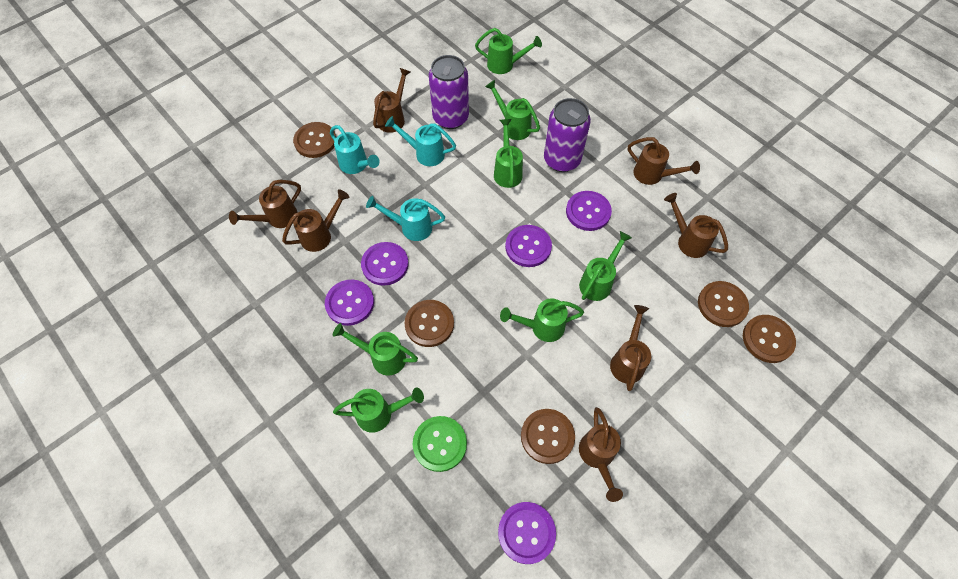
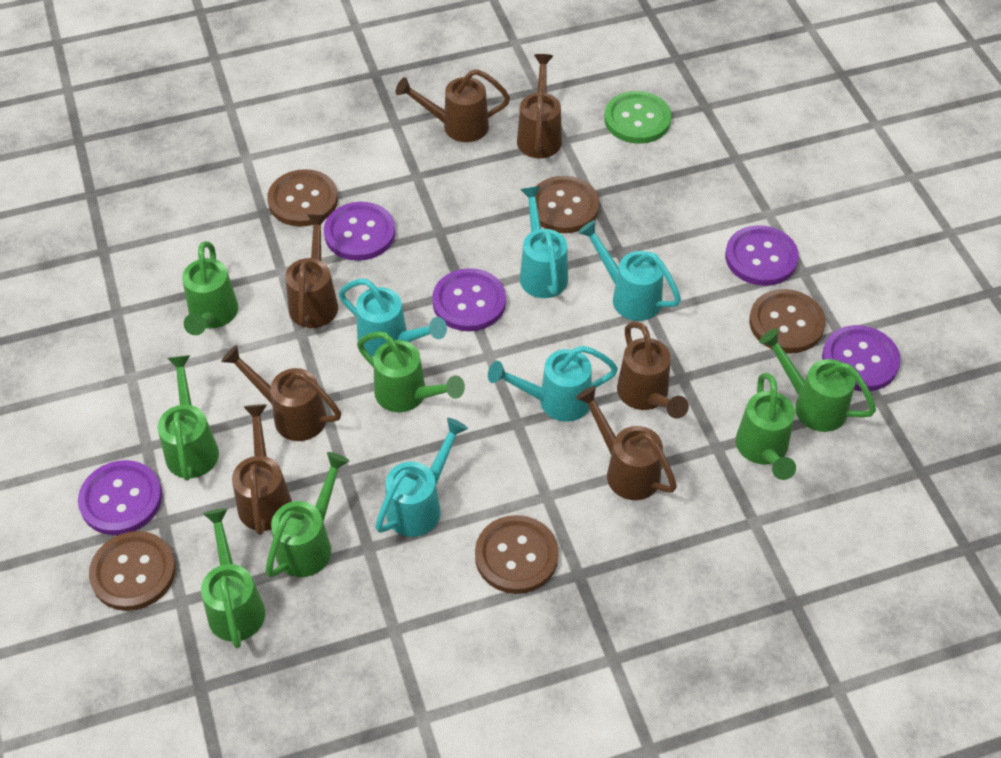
purple can: 2 -> 0
turquoise watering can: 3 -> 5

